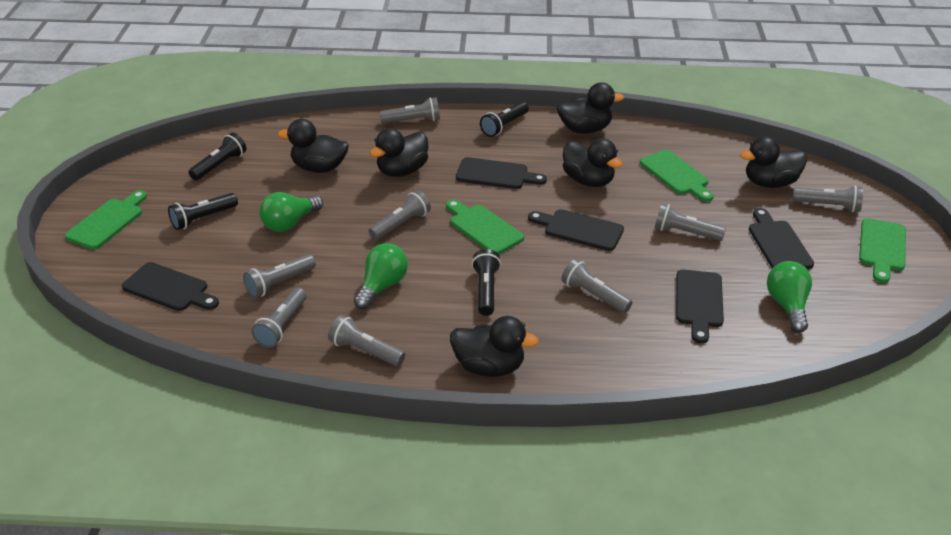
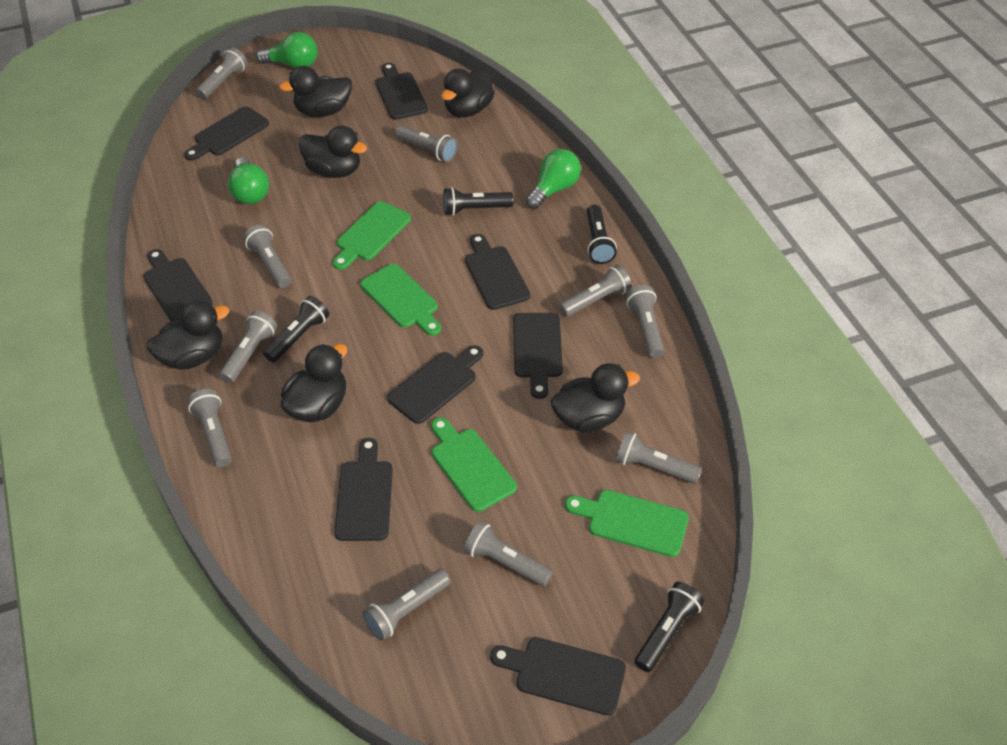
black cutting board: 5 -> 8
grey flashlight: 8 -> 10

